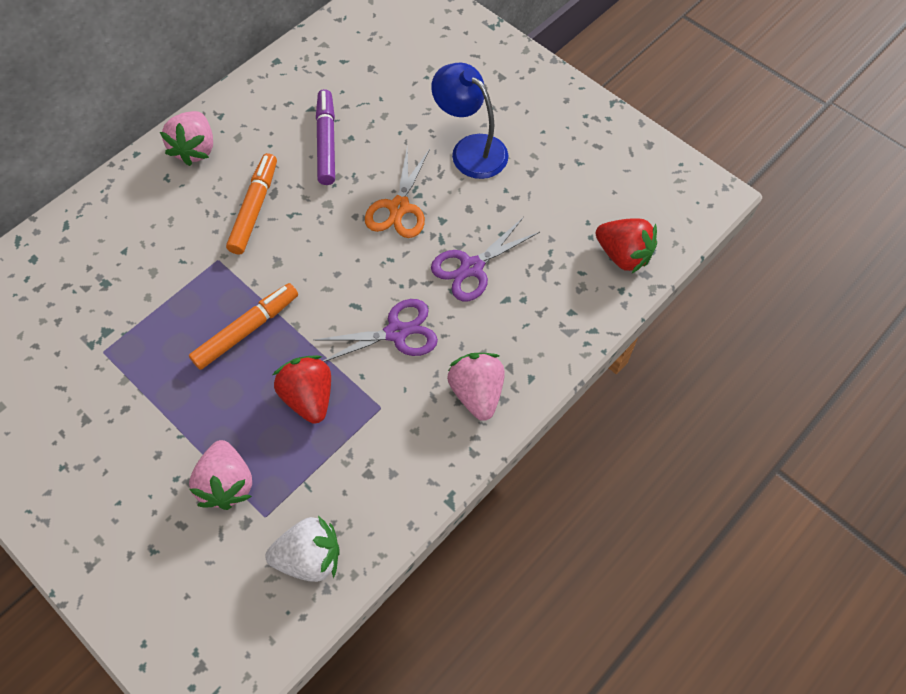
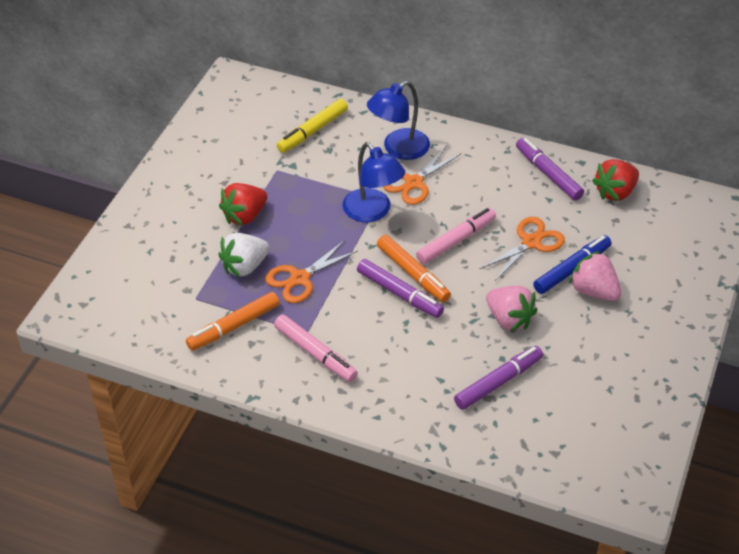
blue lamp: 1 -> 2
blue marker: 0 -> 1
orange scissors: 1 -> 3
pink marker: 0 -> 2
pink strawberry: 3 -> 2
purple marker: 1 -> 3
purple scissors: 2 -> 0
yellow marker: 0 -> 1

